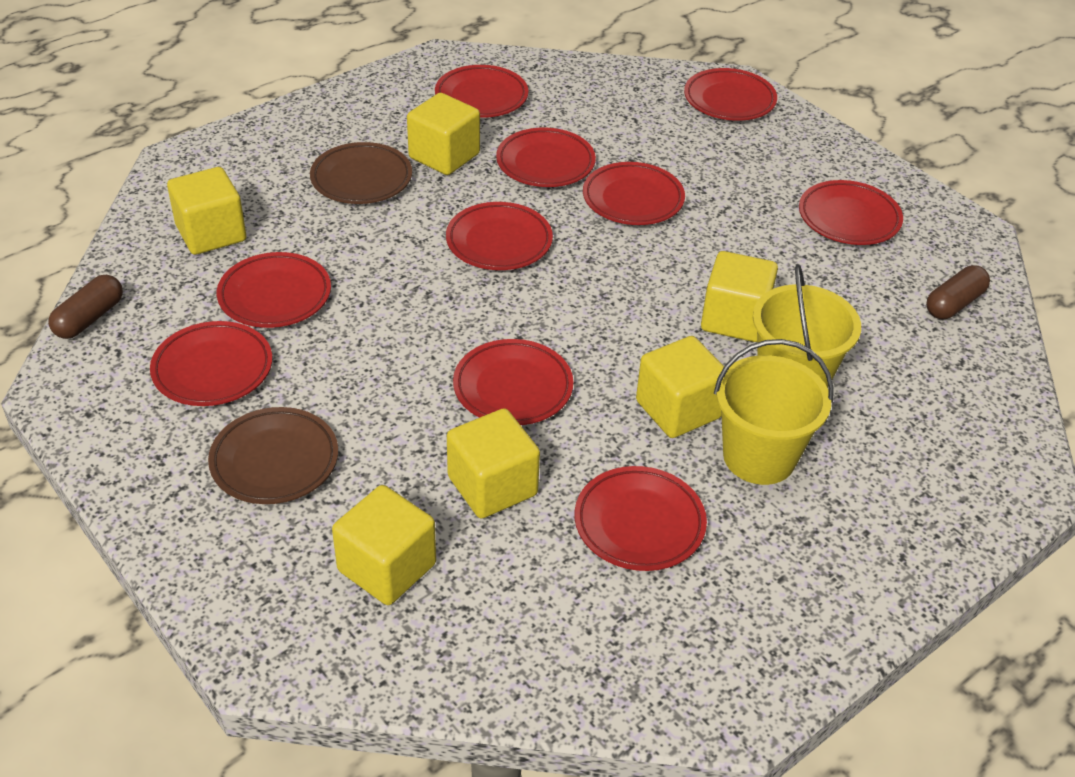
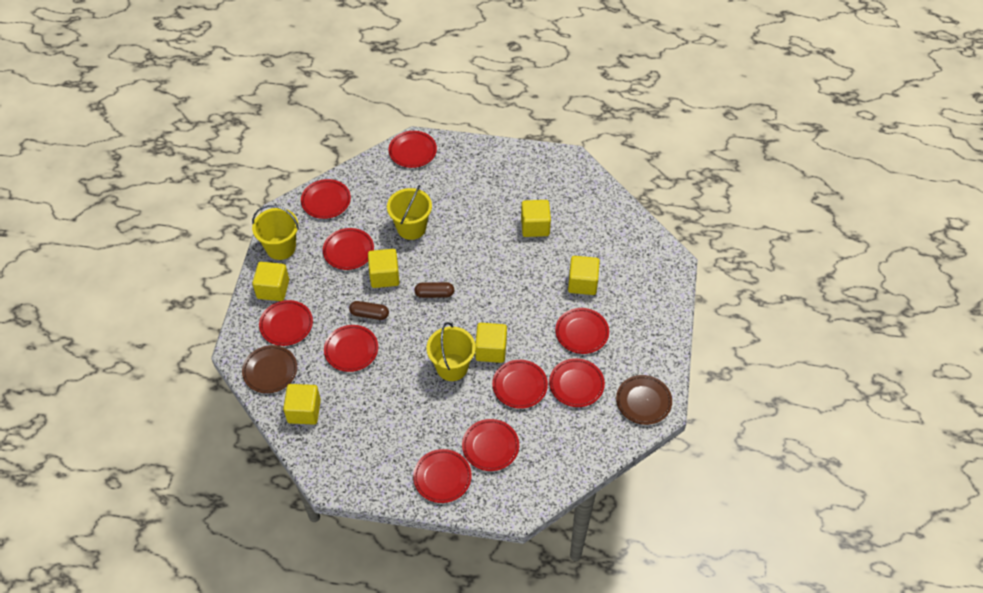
yellow bucket: 2 -> 3

